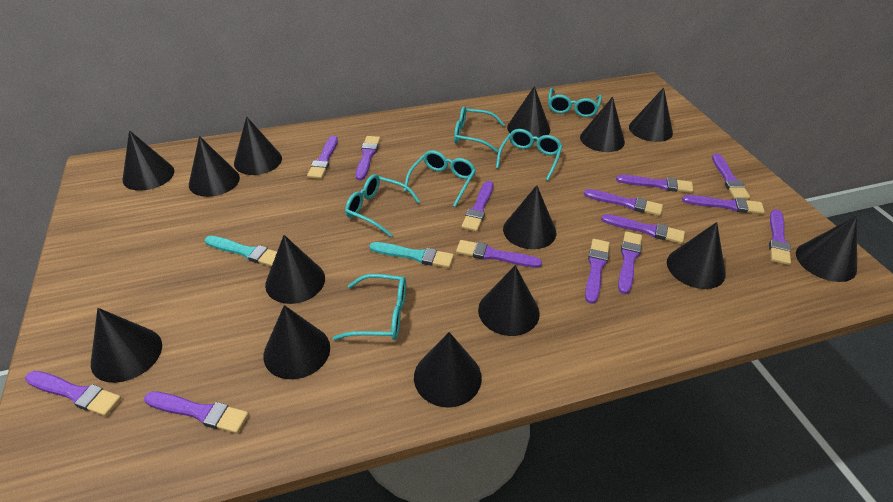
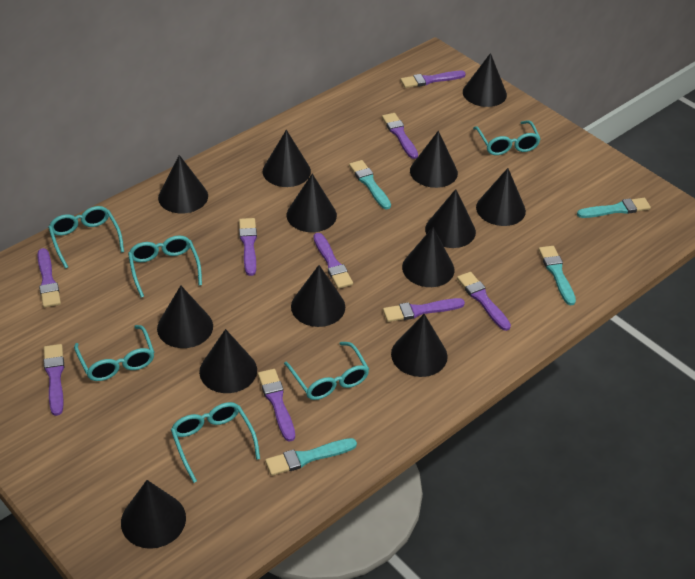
black cone: 14 -> 13
purple brush: 14 -> 9
turquoise brush: 2 -> 4

